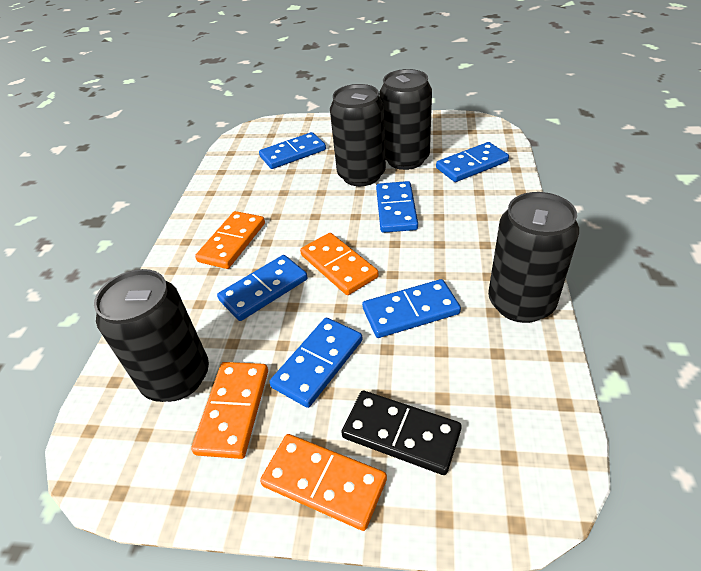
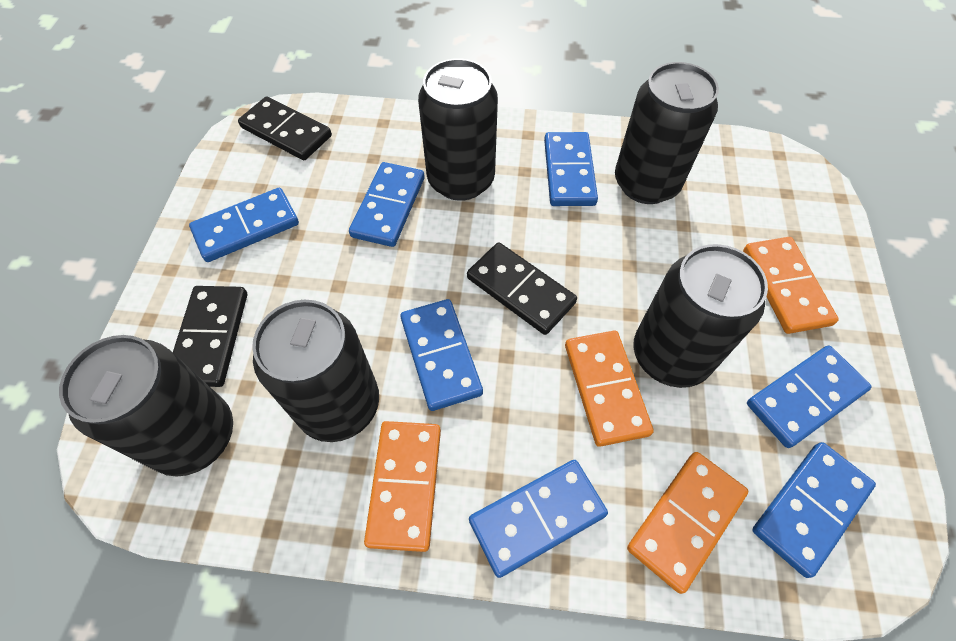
black can: 4 -> 5
black domino: 1 -> 3
blue domino: 6 -> 7

